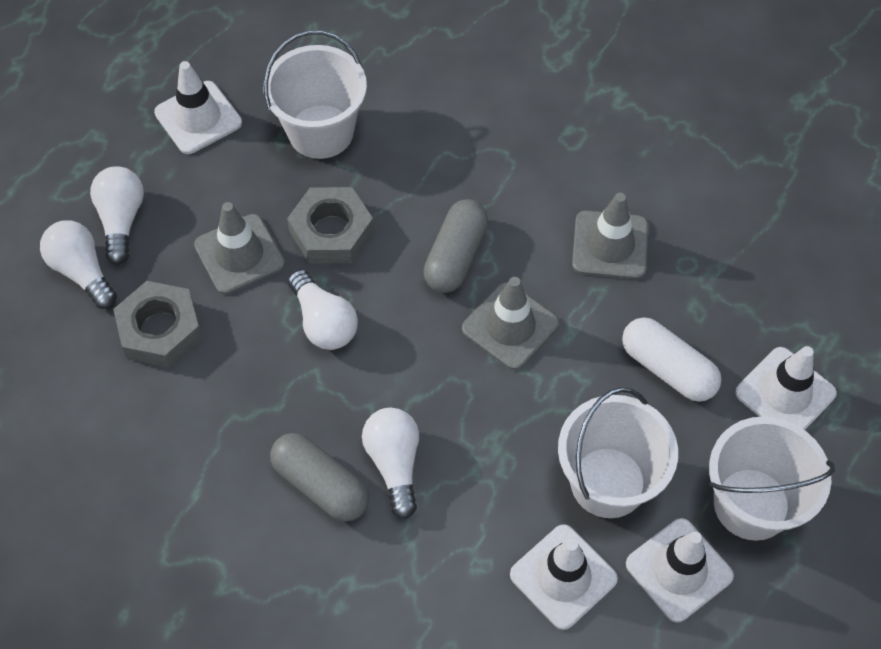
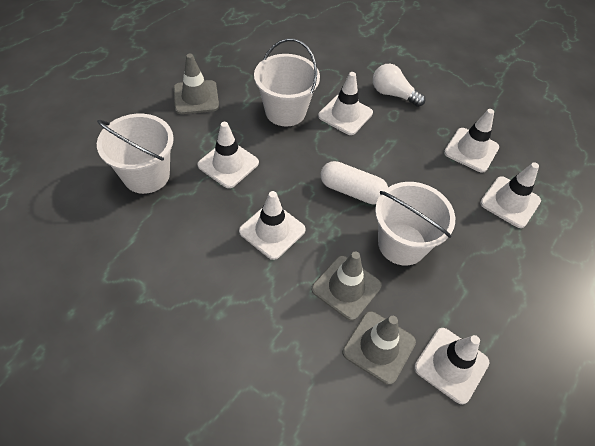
grey capsule: 2 -> 0
grey nut: 2 -> 0
white light bulb: 4 -> 1
white traffic cone: 4 -> 6

